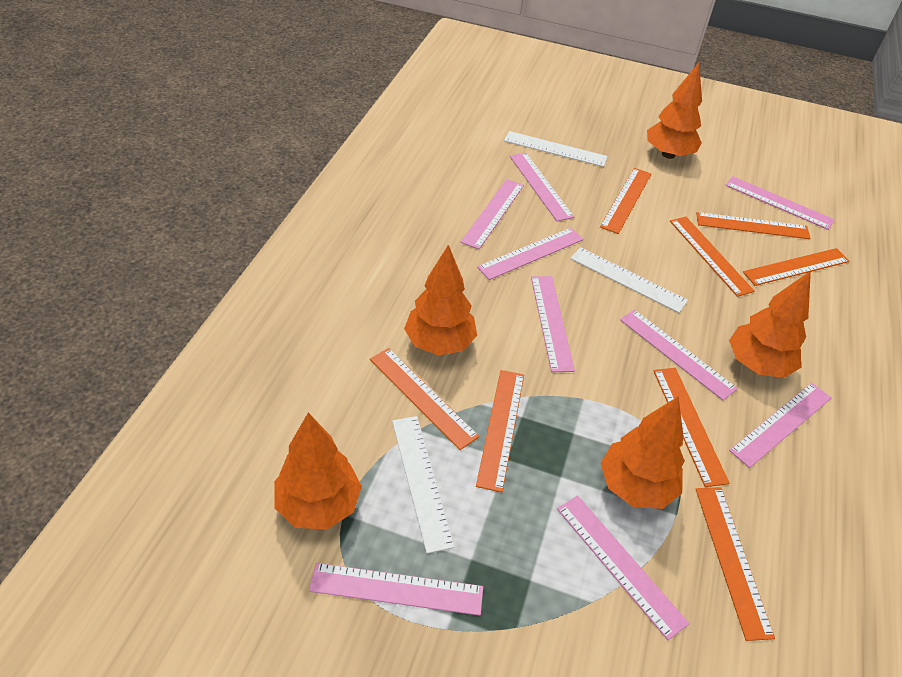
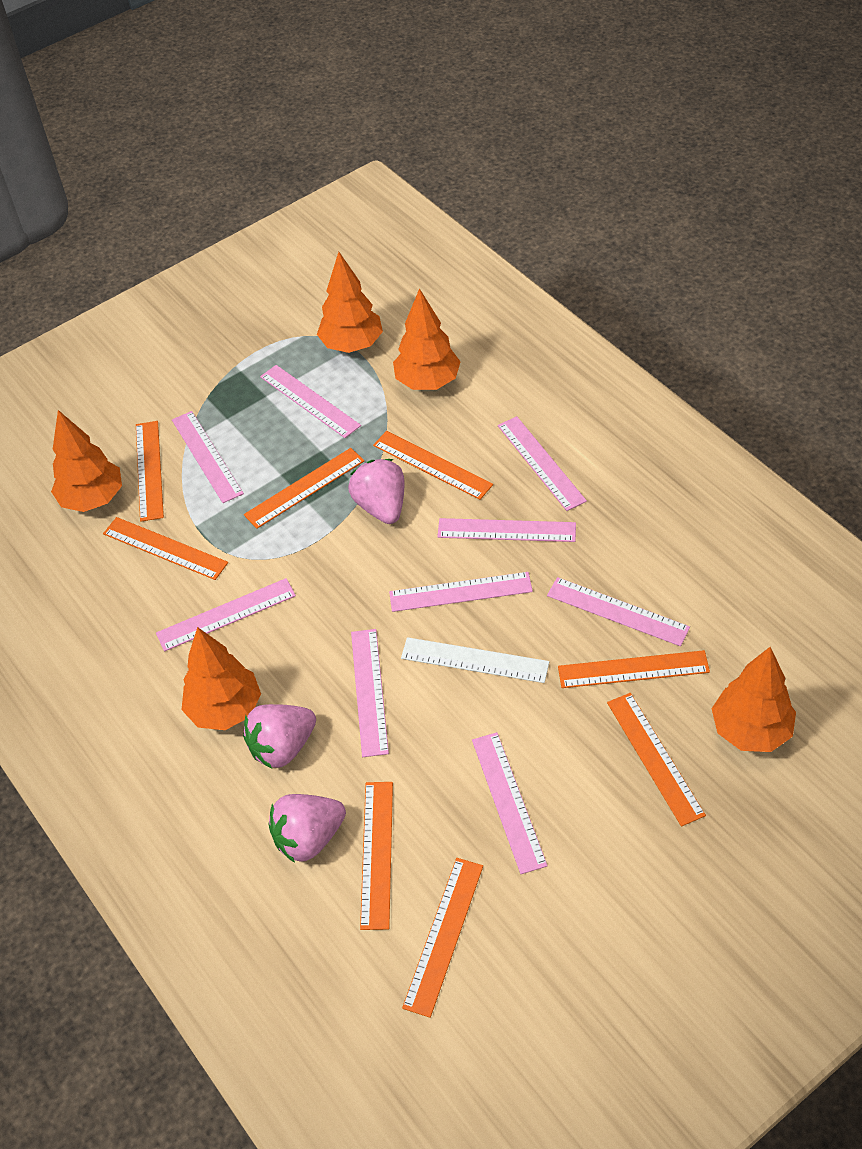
pink strawberry: 0 -> 3
white ruler: 3 -> 1

